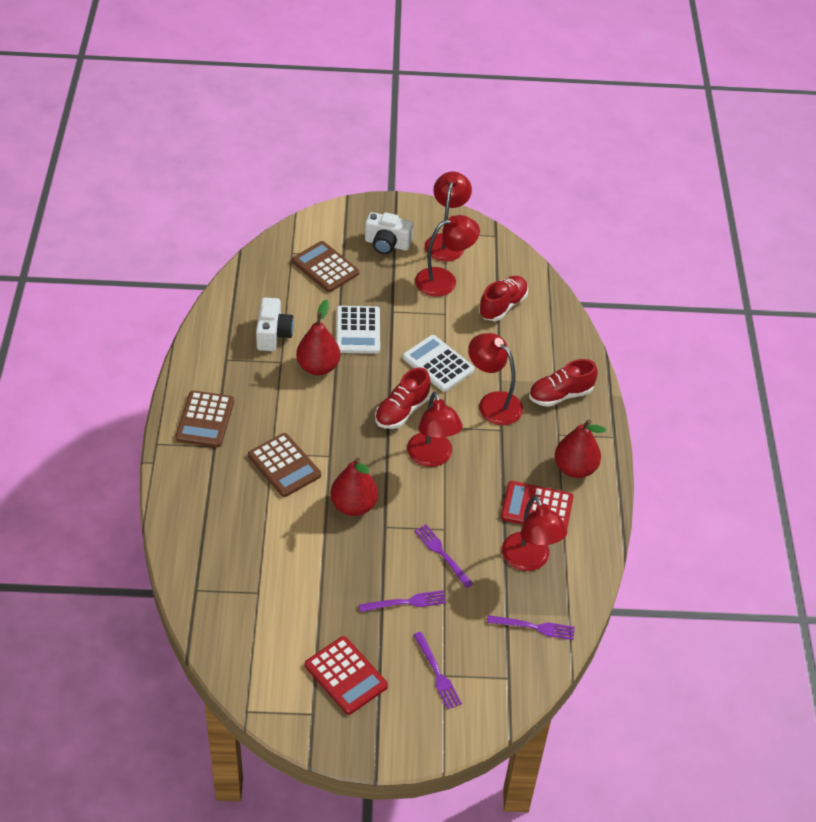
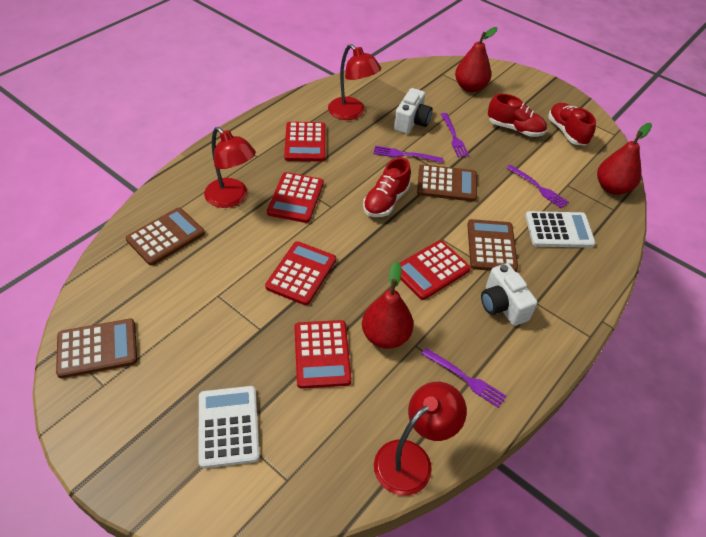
brown calculator: 3 -> 4
red calculator: 2 -> 5
red lamp: 5 -> 3

